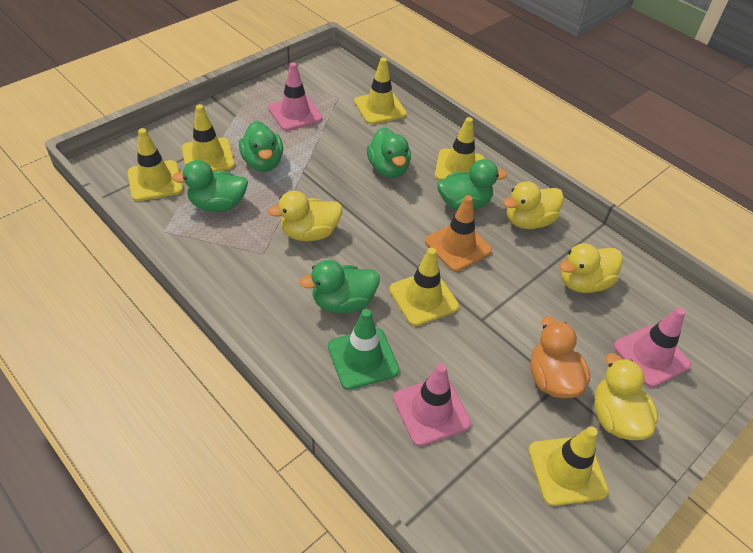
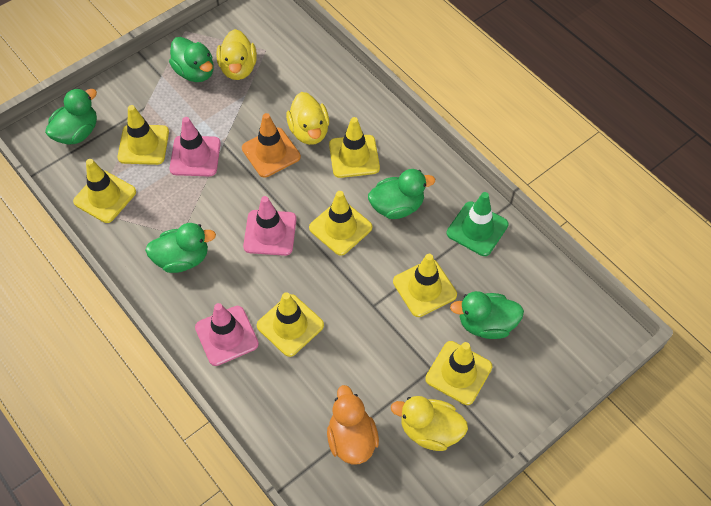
yellow duck: 4 -> 3
yellow traffic cone: 6 -> 7

